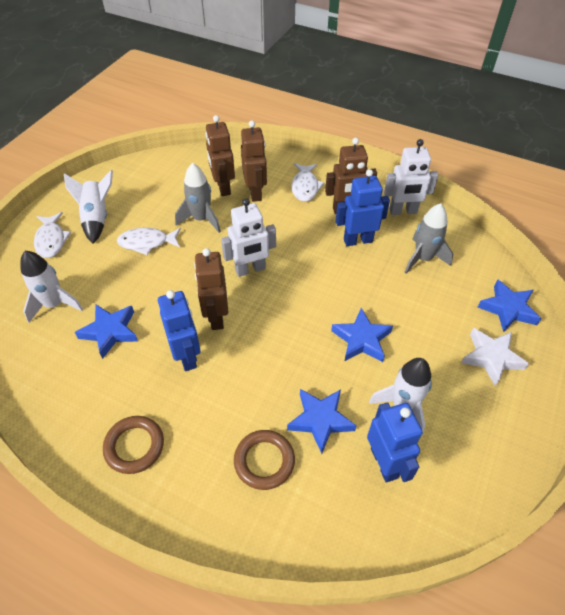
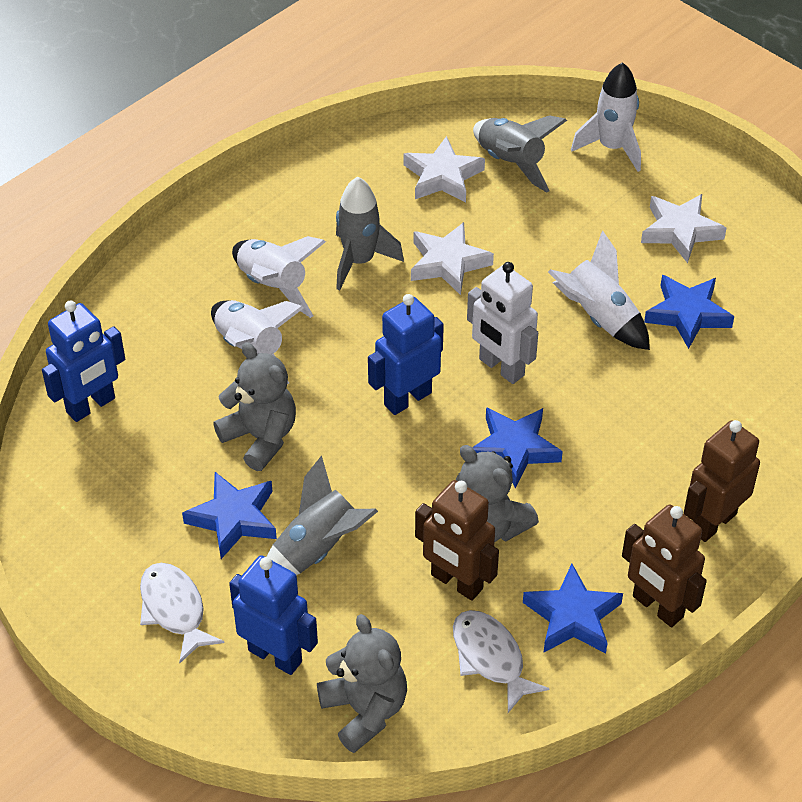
brown ring: 2 -> 0
brown robot: 4 -> 3
grey rocket: 2 -> 3
grey teddy bear: 0 -> 3
white fish: 3 -> 2
white robot: 2 -> 1
white rocket: 3 -> 4
white star: 1 -> 3

